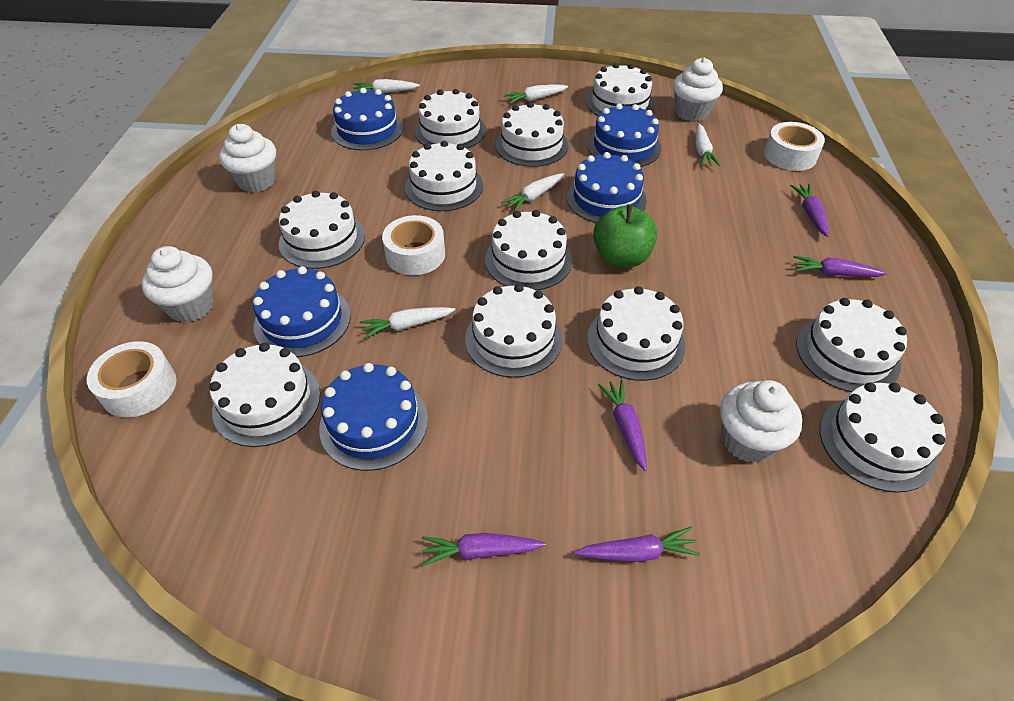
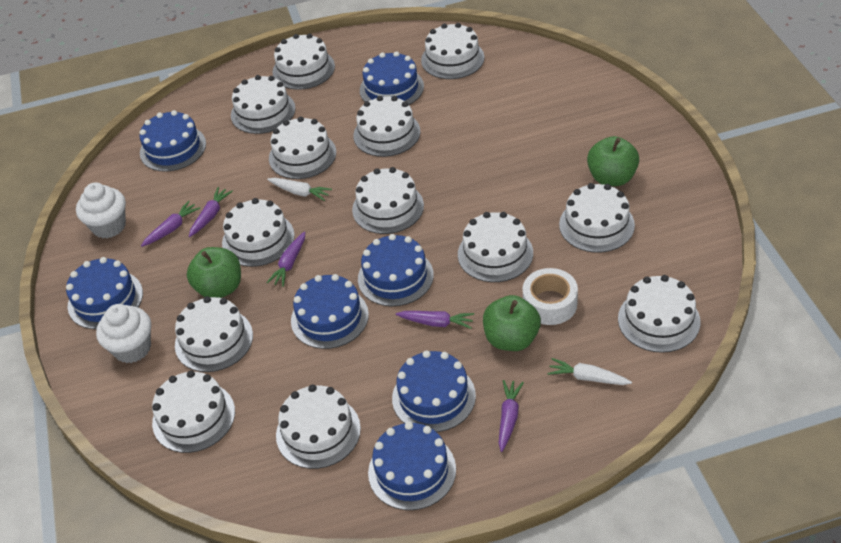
blue cake: 5 -> 7
green apple: 1 -> 3
white cake: 11 -> 13
white carrot: 5 -> 2
white cupcake: 4 -> 2
white tape: 3 -> 1

